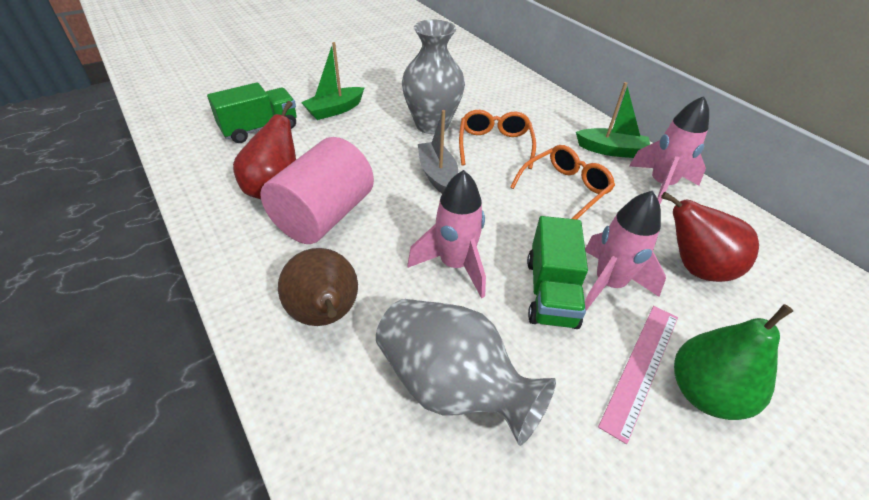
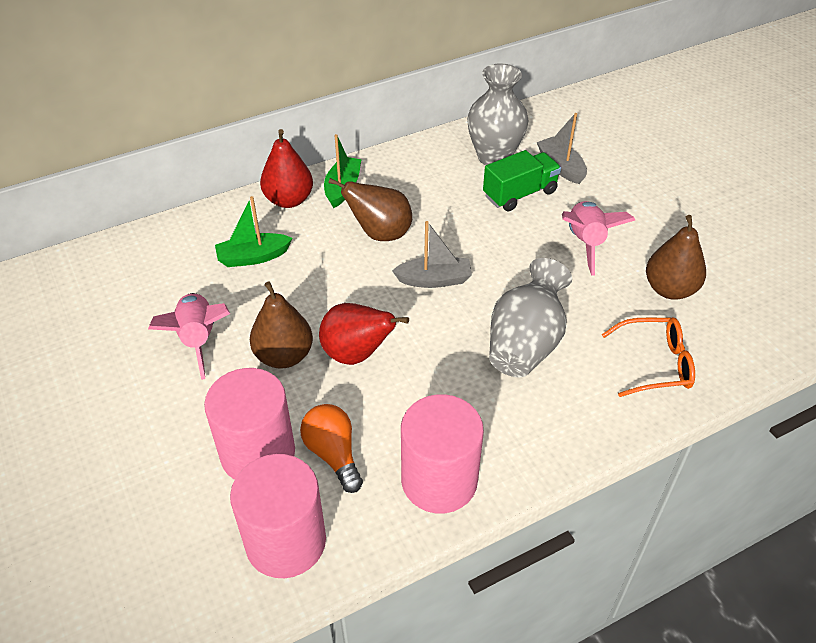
brown pear: 1 -> 3
green pear: 1 -> 0
green truck: 2 -> 1
grey boat: 1 -> 2
orange glasses: 2 -> 1
orange light bulb: 0 -> 1
pink cylinder: 1 -> 3
pink rocket: 3 -> 2
pink ruler: 1 -> 0

